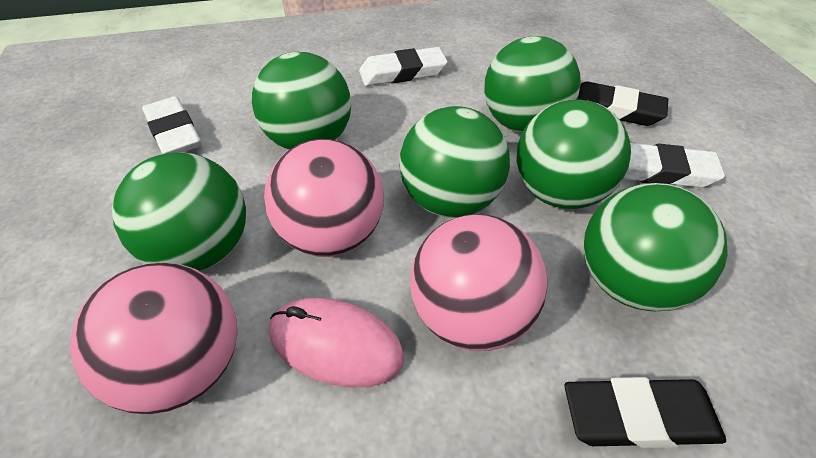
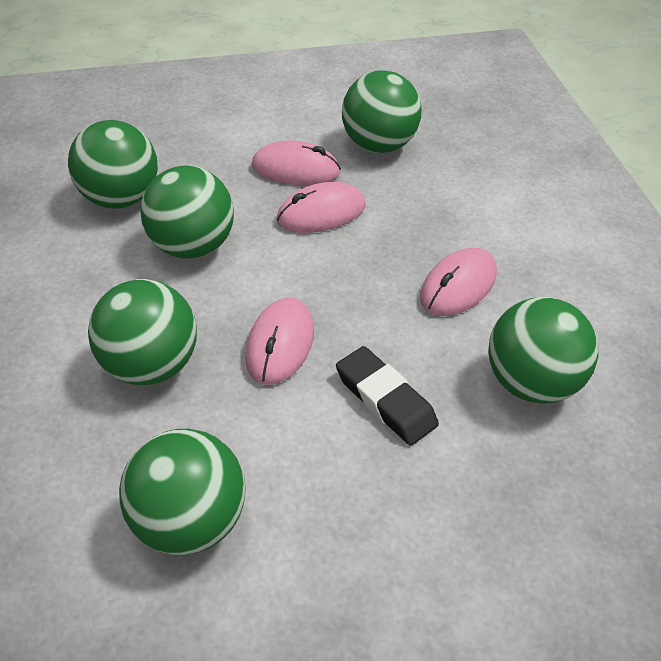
black eraser: 2 -> 1
pink ball: 3 -> 0
pink mouse: 1 -> 4
white eraser: 3 -> 0

